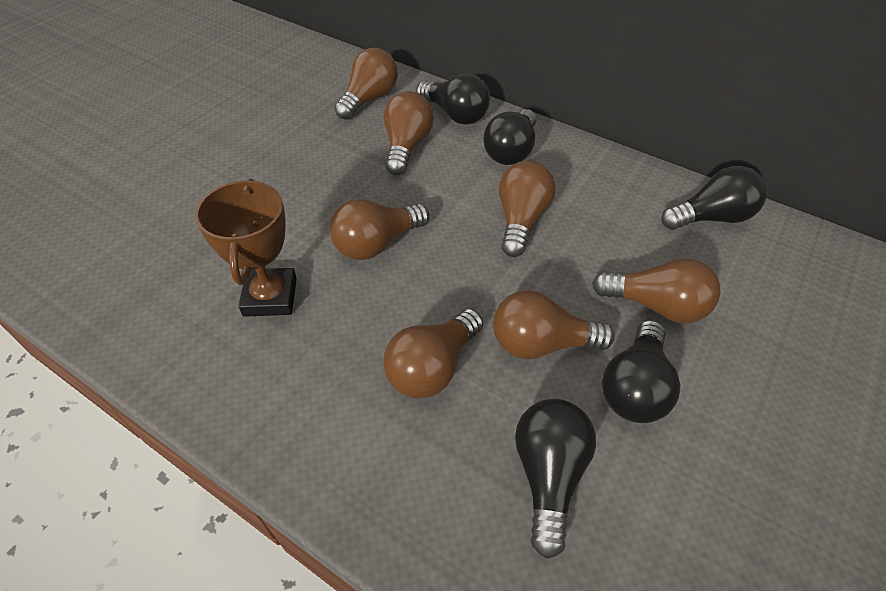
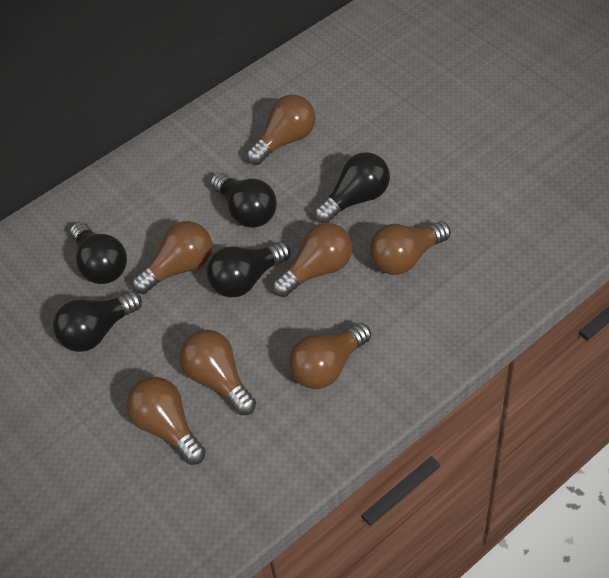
brown trophy: 1 -> 0

